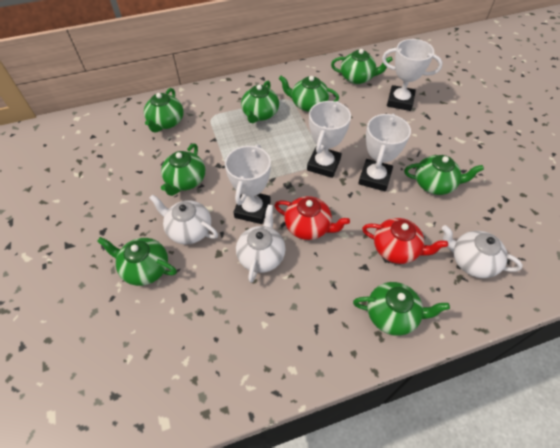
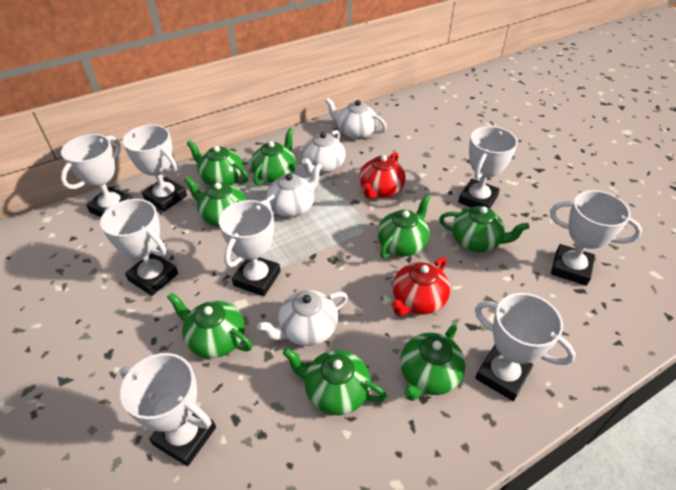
white teapot: 3 -> 4
white trophy: 4 -> 8

